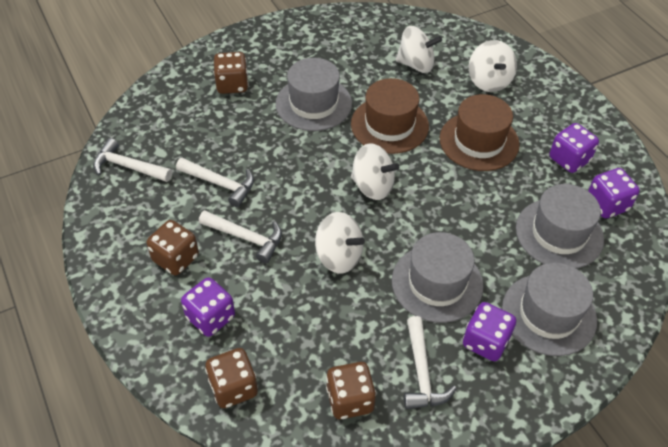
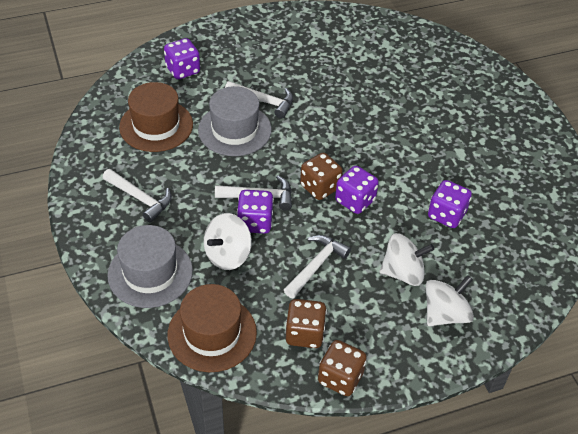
brown dice: 4 -> 3
grey hat: 4 -> 2
white spinning top: 4 -> 3

